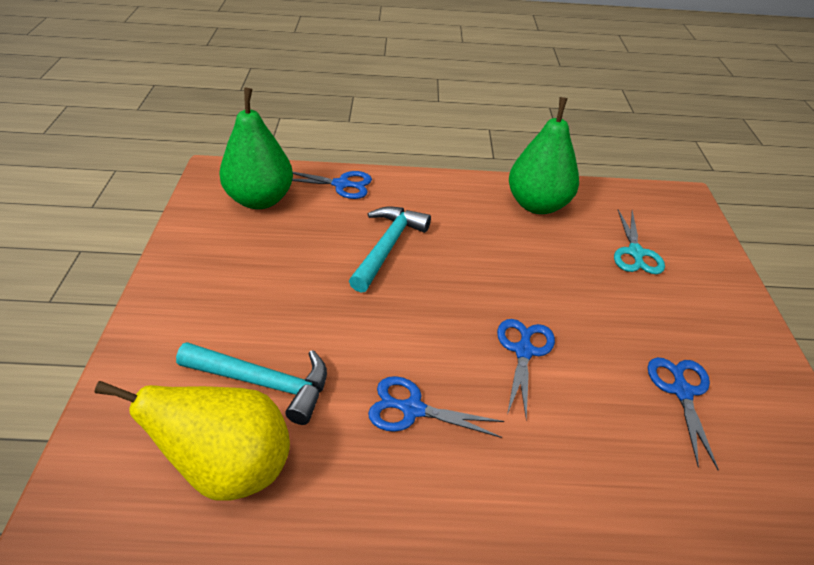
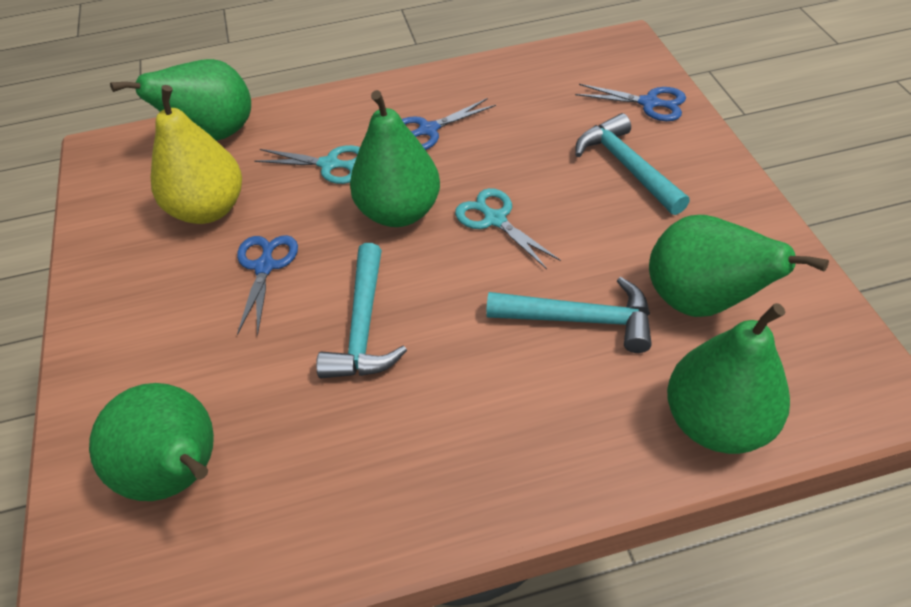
blue scissors: 4 -> 3
green pear: 2 -> 5
turquoise hammer: 2 -> 3
turquoise scissors: 1 -> 2

